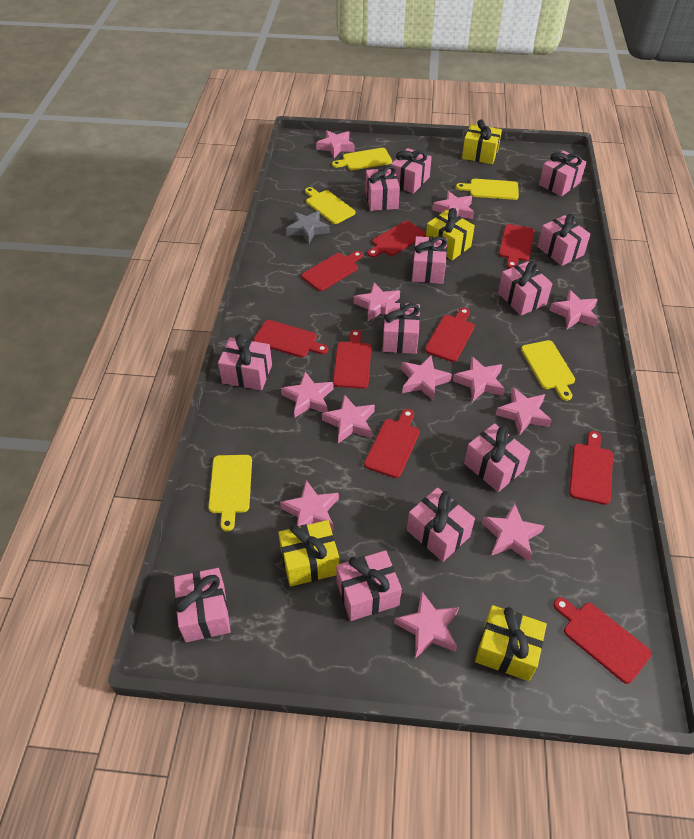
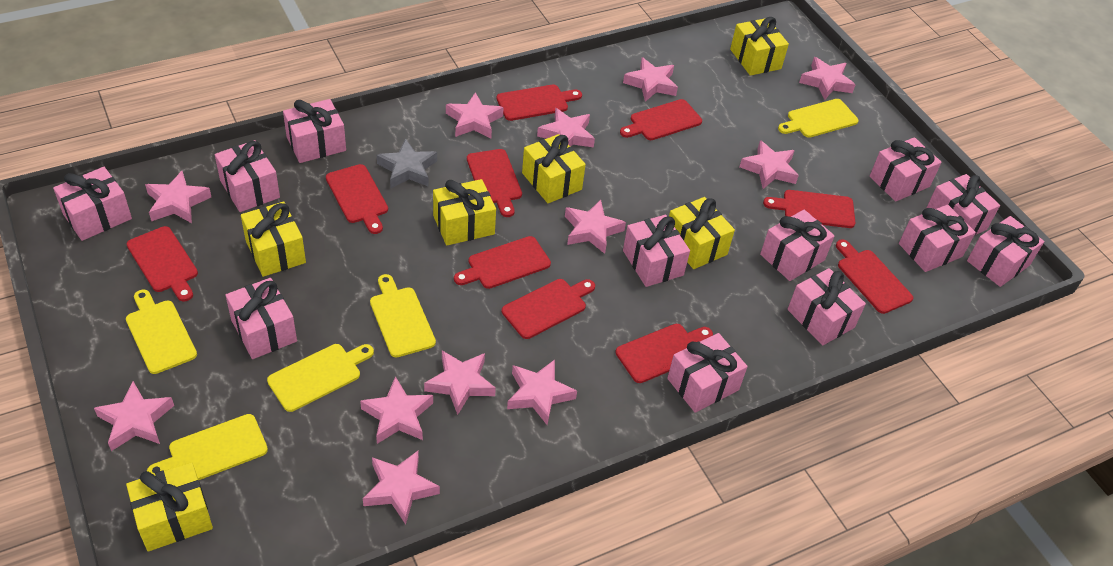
red cutting board: 9 -> 10
yellow gift: 4 -> 6

